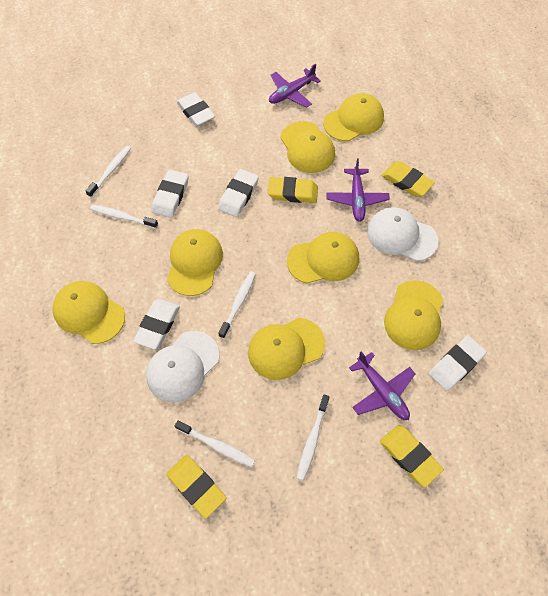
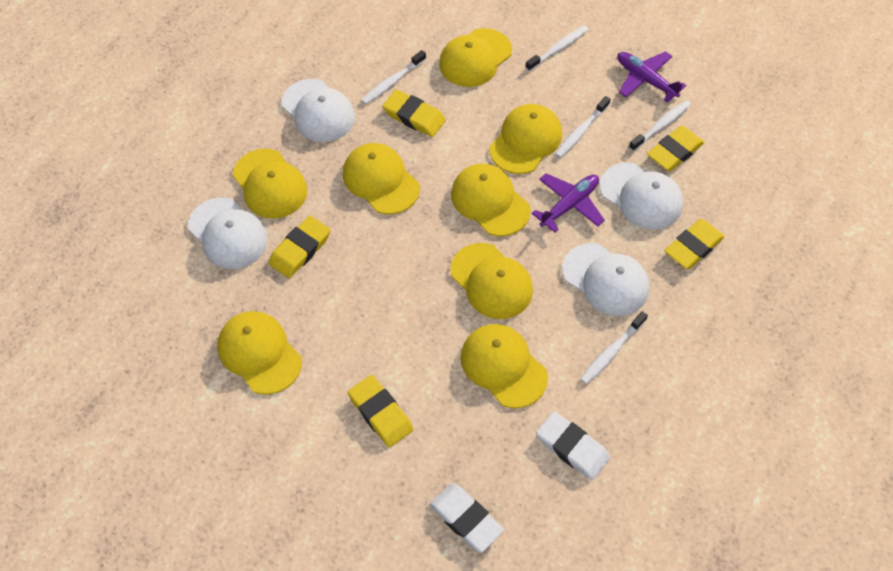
purple plane: 3 -> 2
white cap: 2 -> 4
white eraser: 5 -> 2
yellow cap: 7 -> 8
yellow eraser: 4 -> 5

